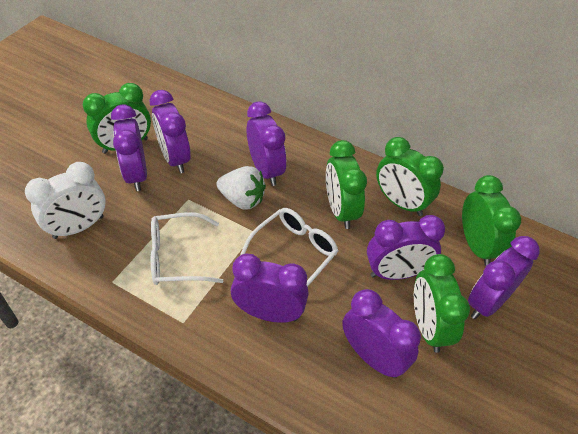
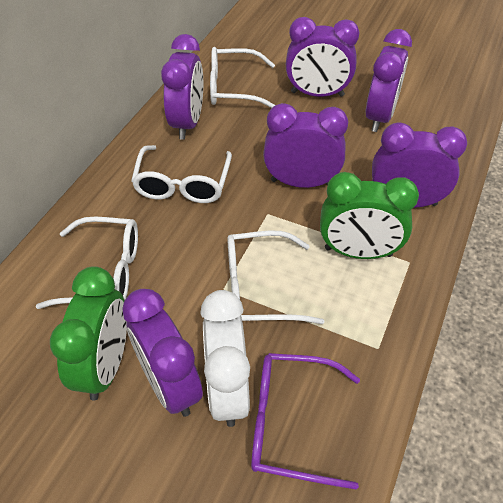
green clock: 5 -> 2
purple clock: 7 -> 6
purple glasses: 0 -> 1
white glasses: 2 -> 4
white strawberry: 1 -> 0

